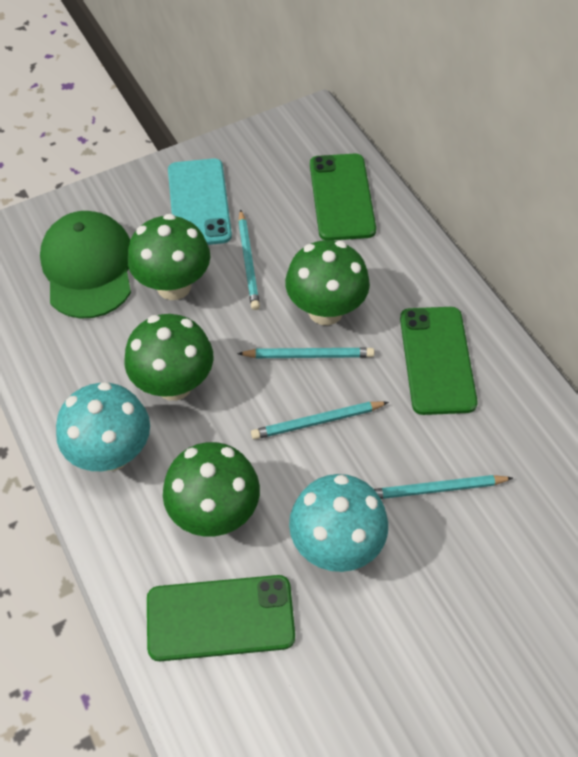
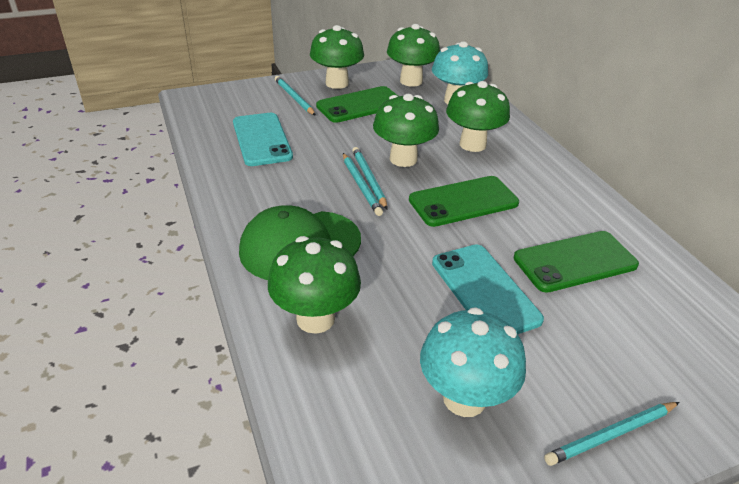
green mushroom: 4 -> 5
turquoise phone: 1 -> 2

